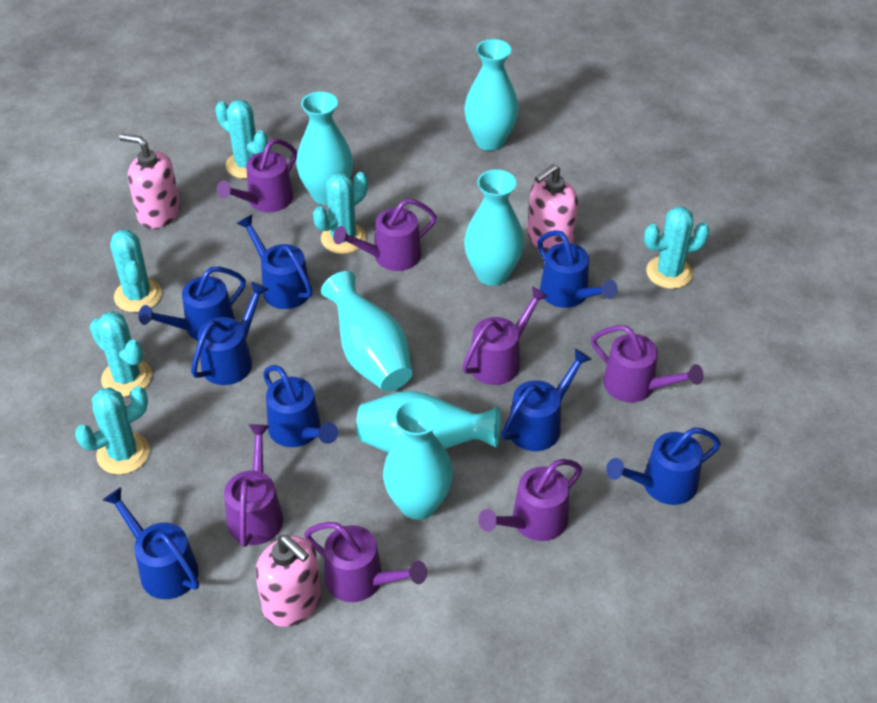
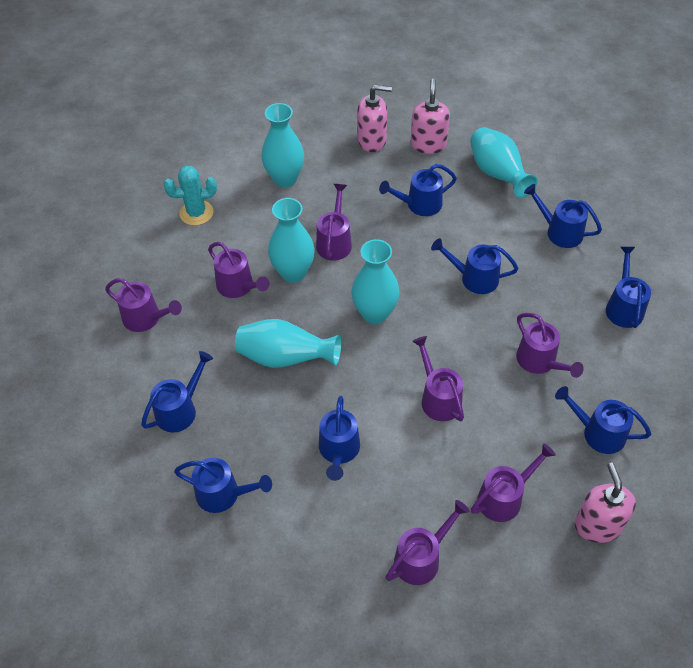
turquoise cactus: 6 -> 1
turquoise vase: 6 -> 5

